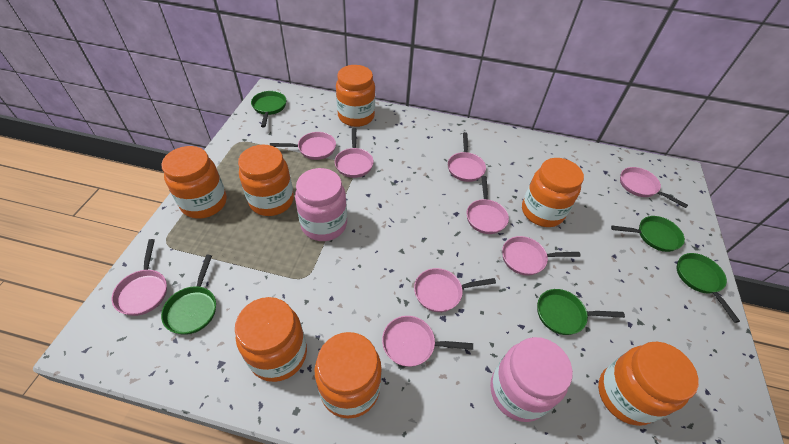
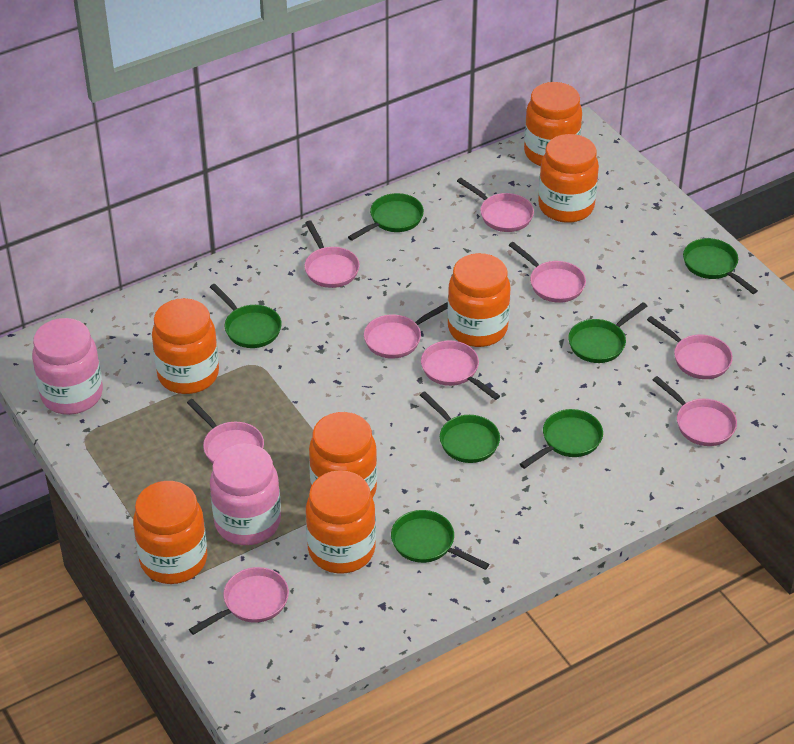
green pan: 5 -> 7

